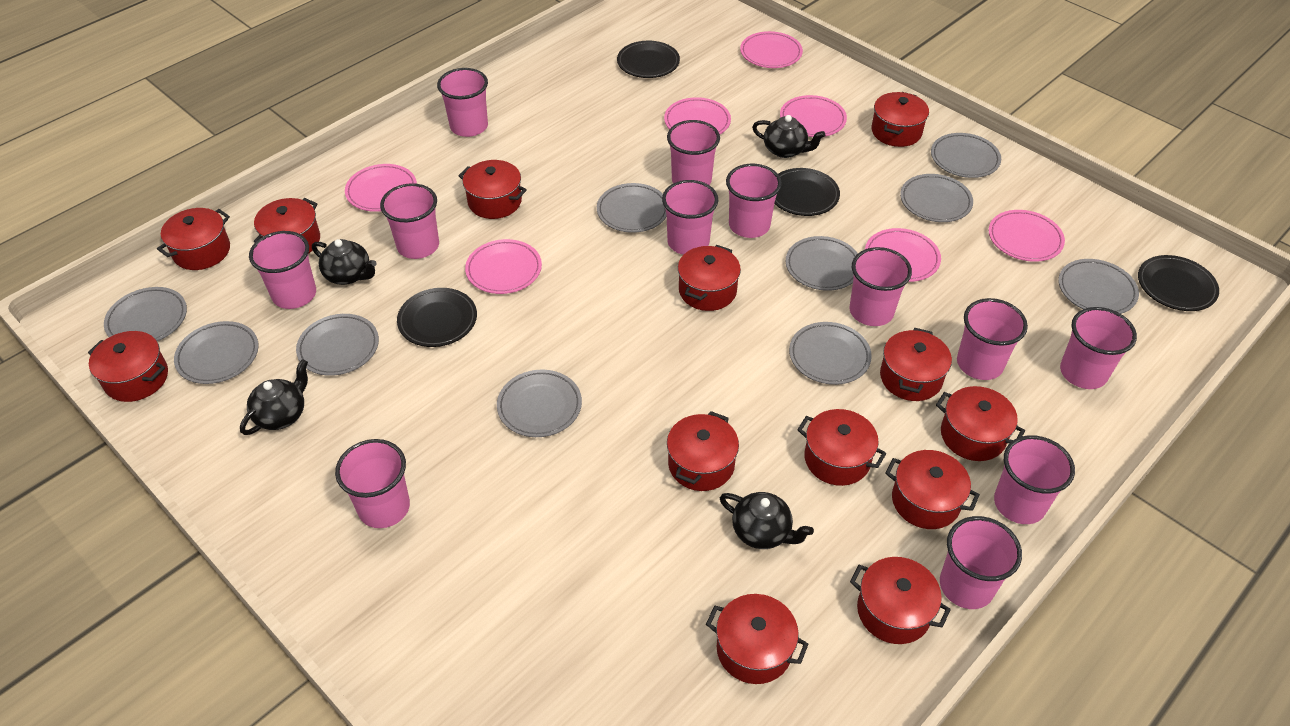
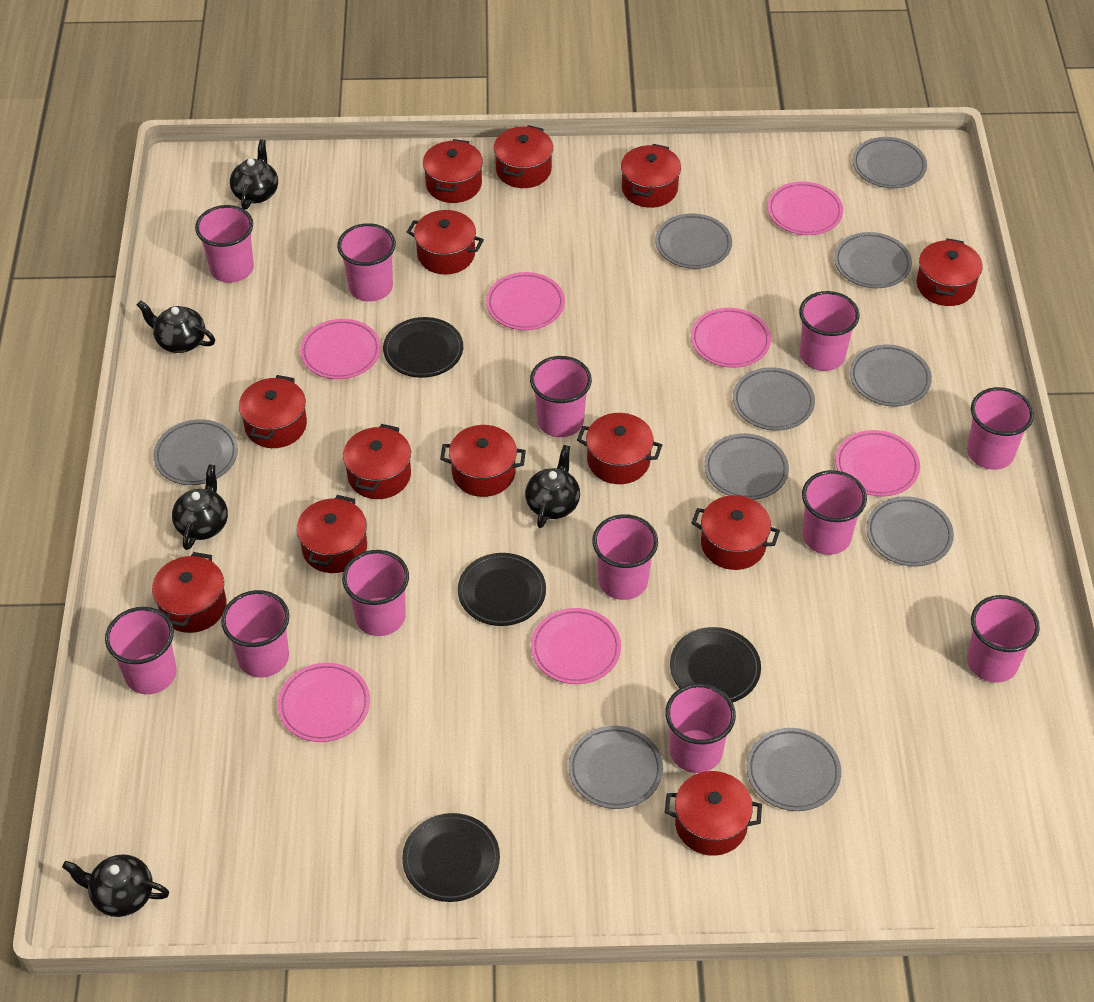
black teapot: 4 -> 5

